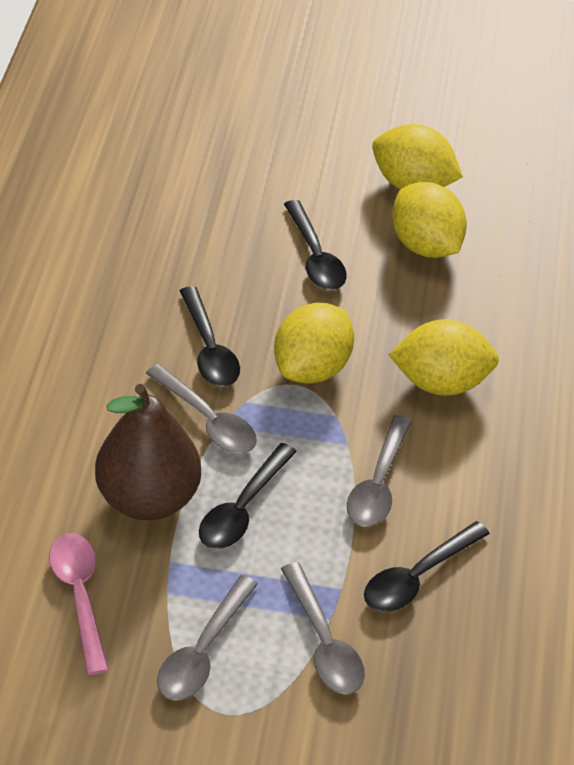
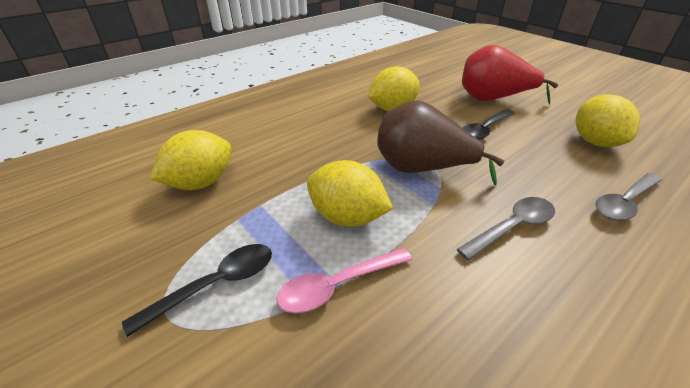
black spoon: 4 -> 2
grey spoon: 4 -> 2
red pear: 0 -> 1

